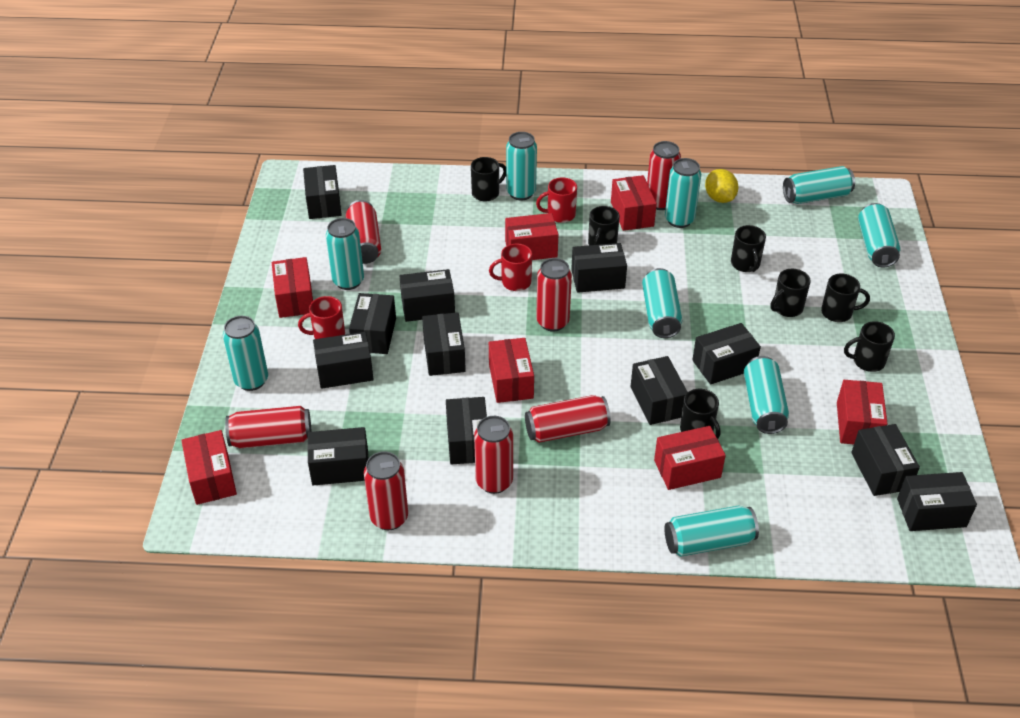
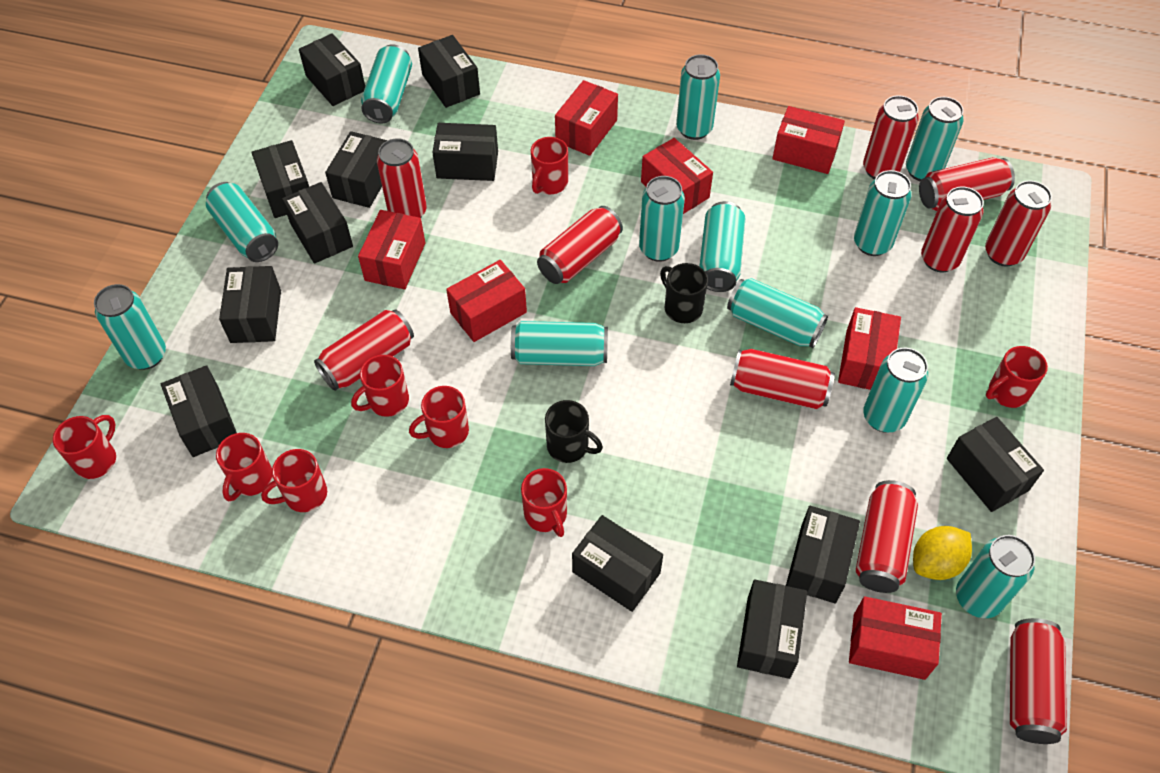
black mug: 7 -> 2
red can: 7 -> 10
red mug: 3 -> 8
turquoise can: 9 -> 12

